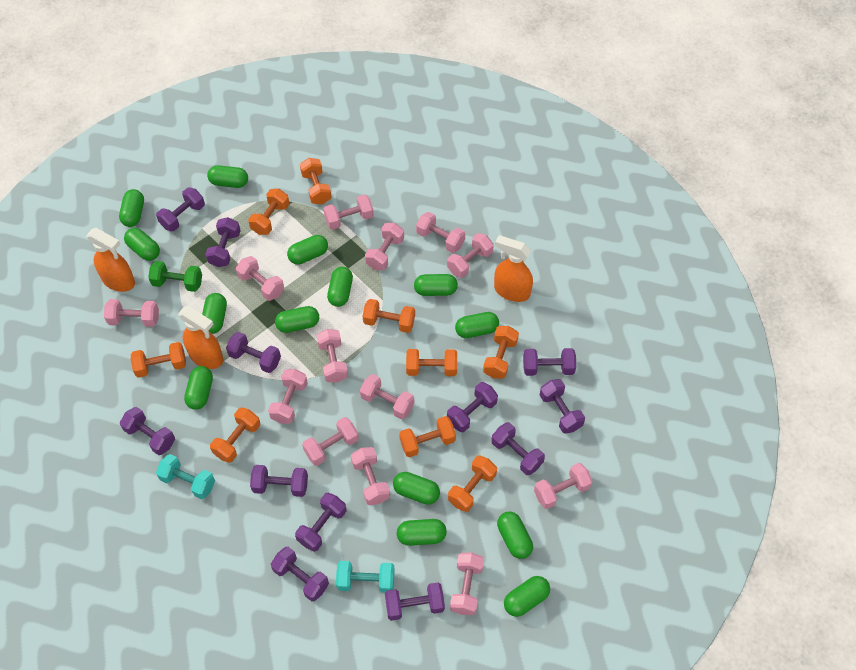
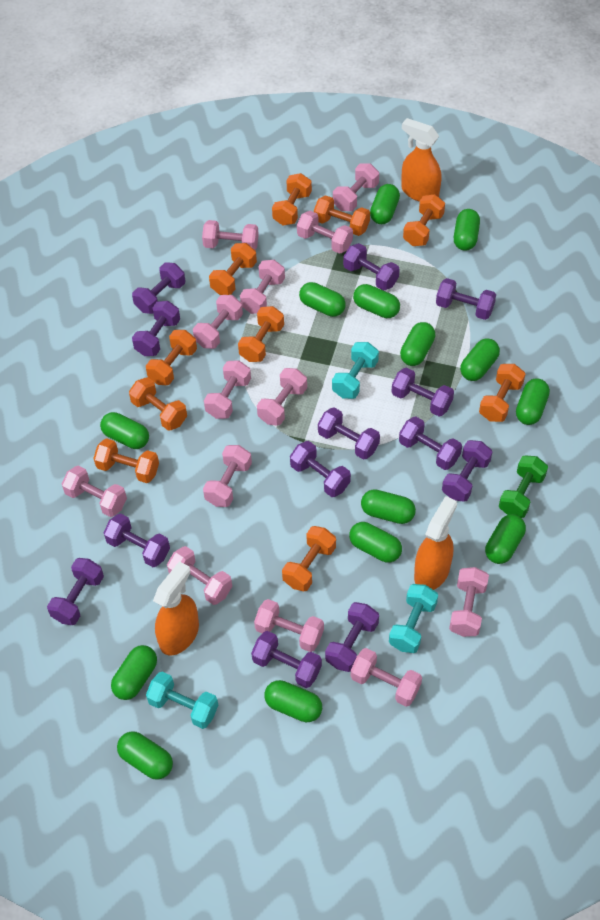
orange dumbbell: 9 -> 10
purple dumbbell: 12 -> 13
turquoise dumbbell: 2 -> 3

